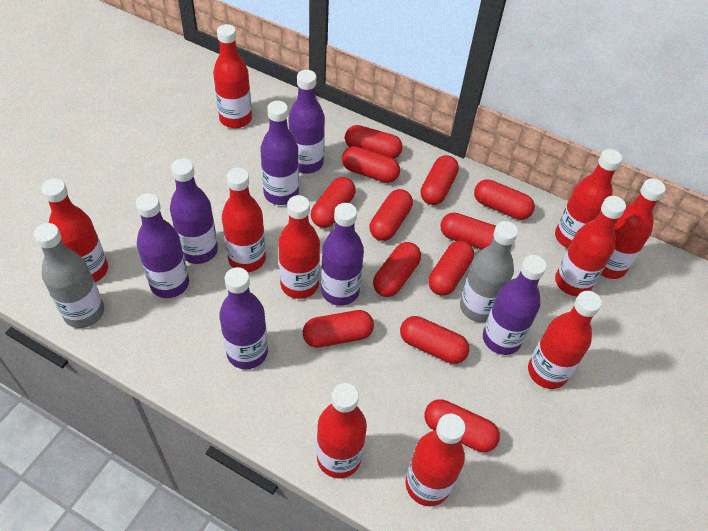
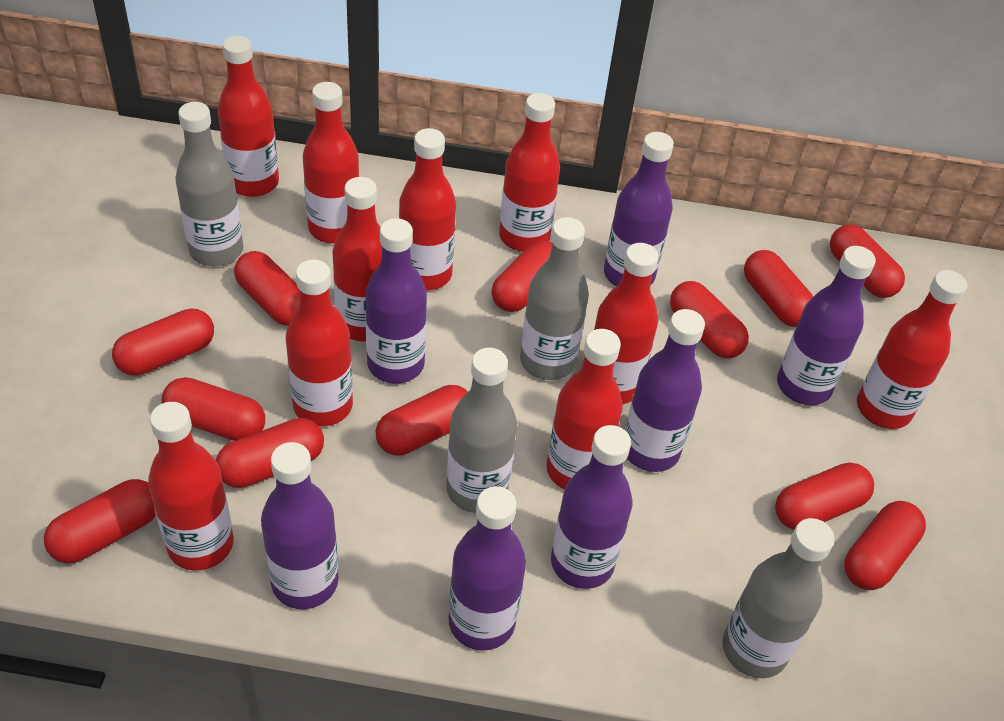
grey bottle: 2 -> 4

